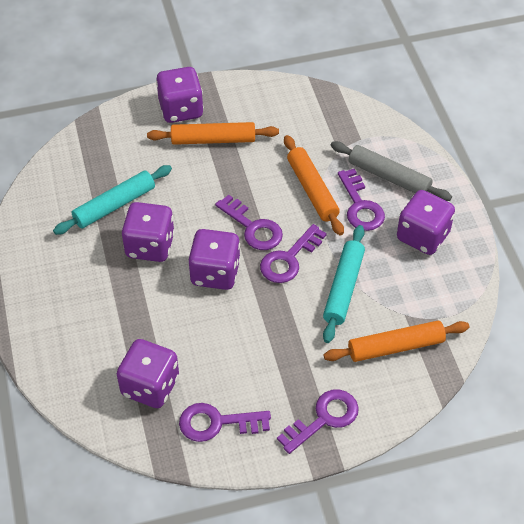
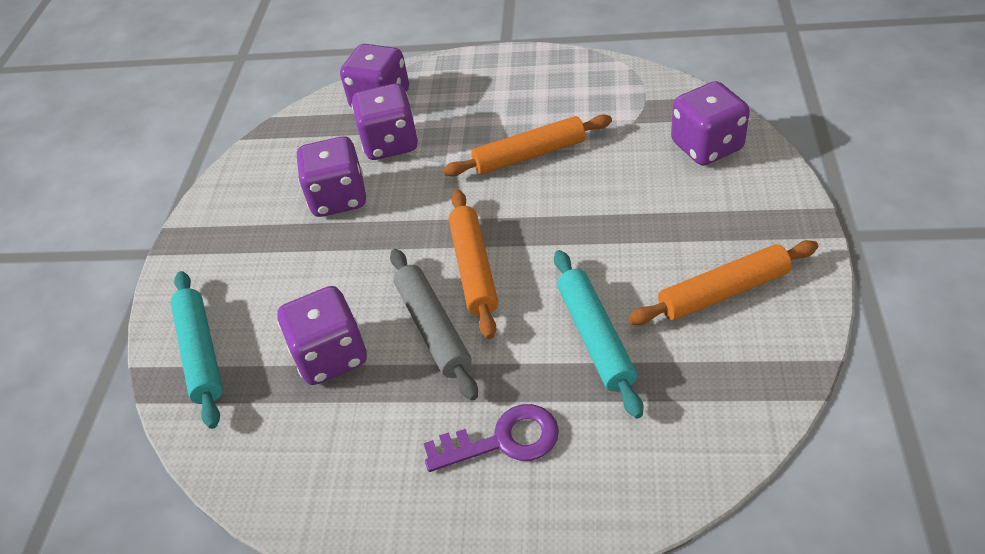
purple key: 5 -> 1

